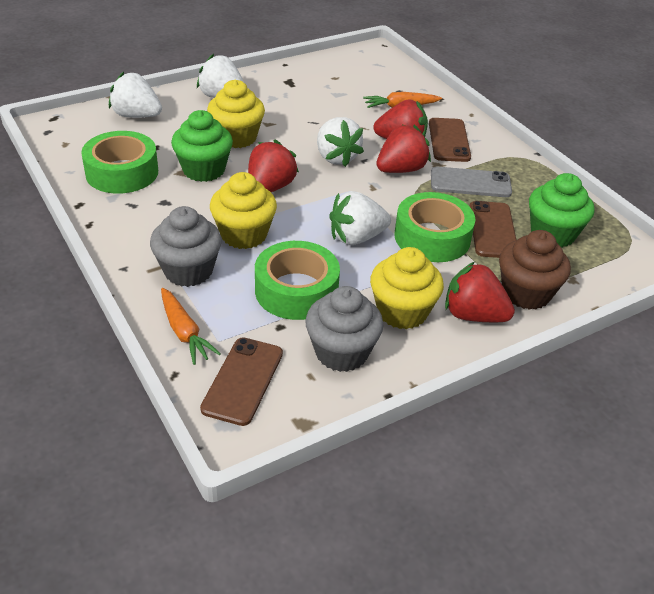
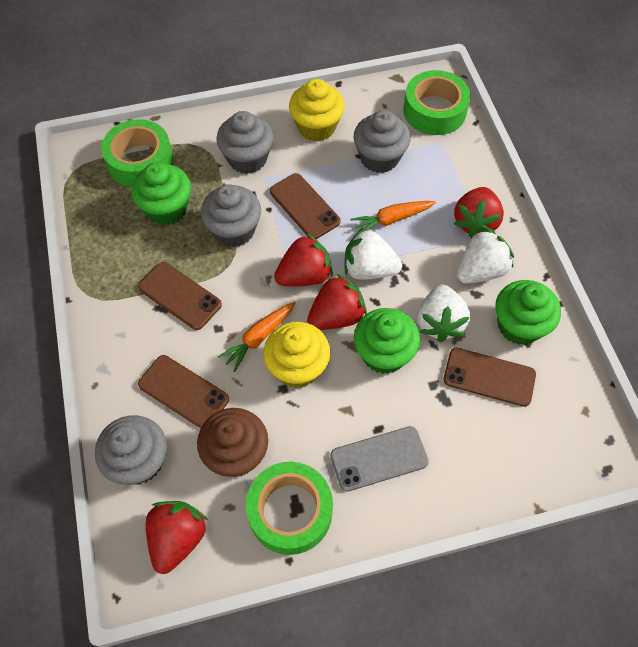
brown phone: 3 -> 4
green cupcake: 2 -> 3
grey cupcake: 2 -> 4
white strawberry: 4 -> 3
yellow cupcake: 3 -> 2

